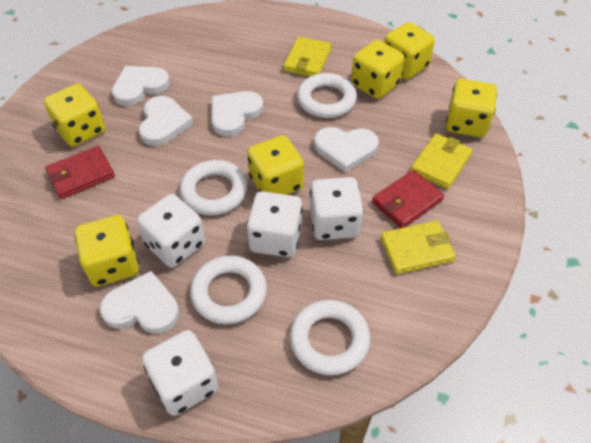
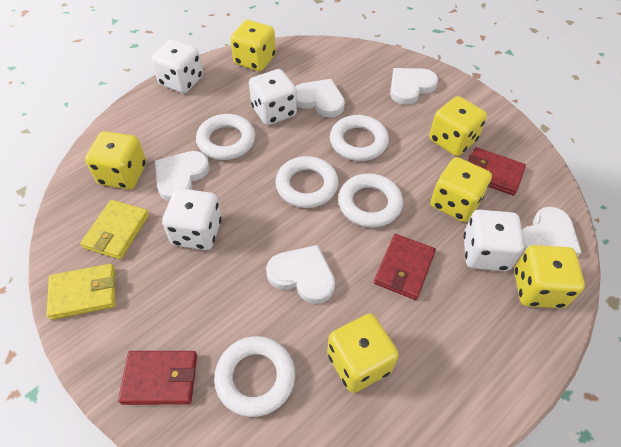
red wallet: 2 -> 3
white ring: 4 -> 5
yellow wallet: 3 -> 2

